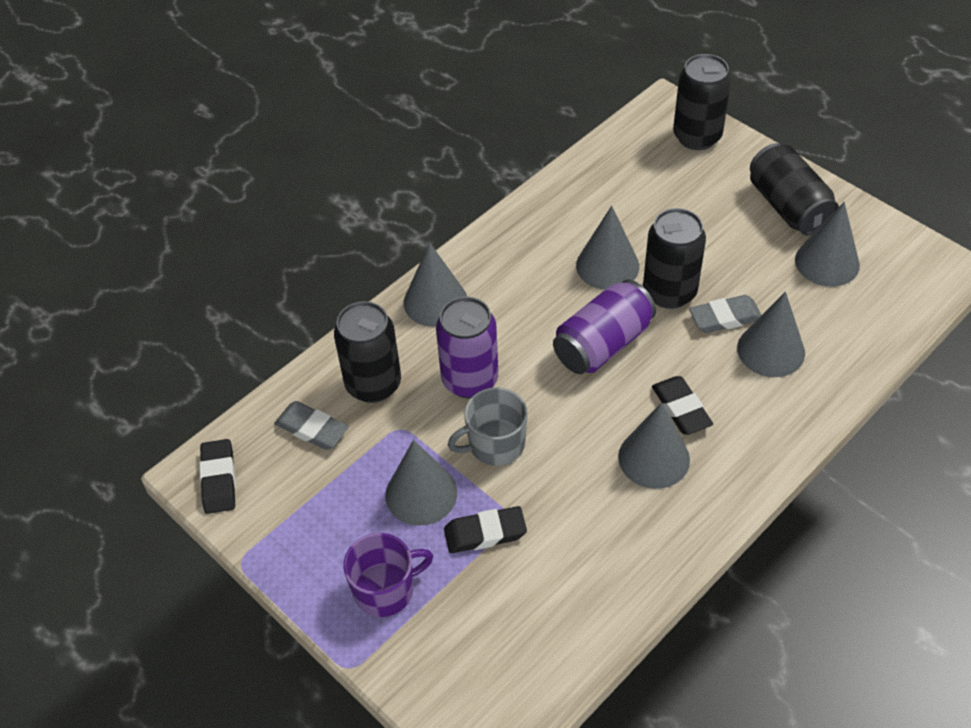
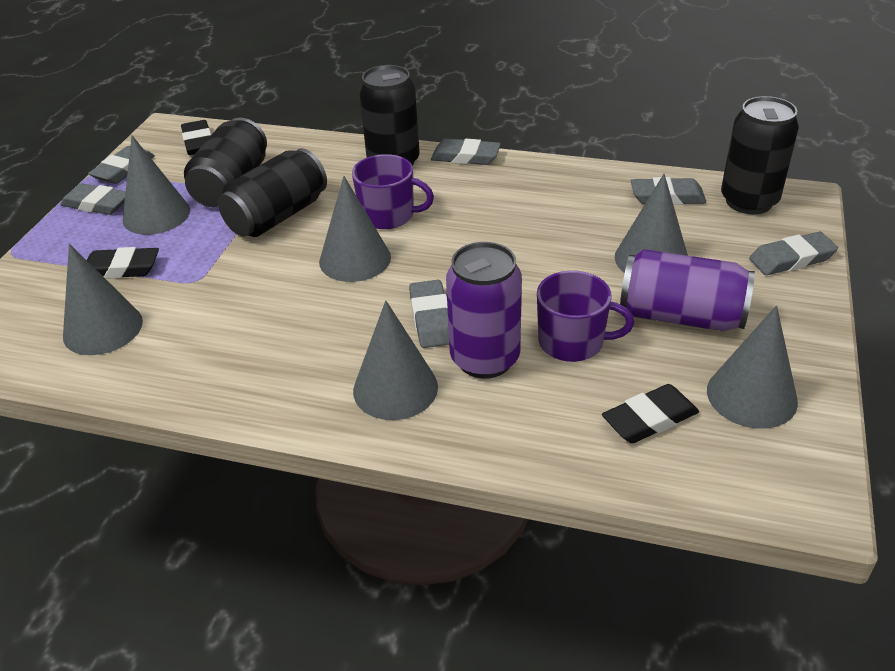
grey eraser: 2 -> 6
grey mug: 1 -> 0
purple mug: 1 -> 2

